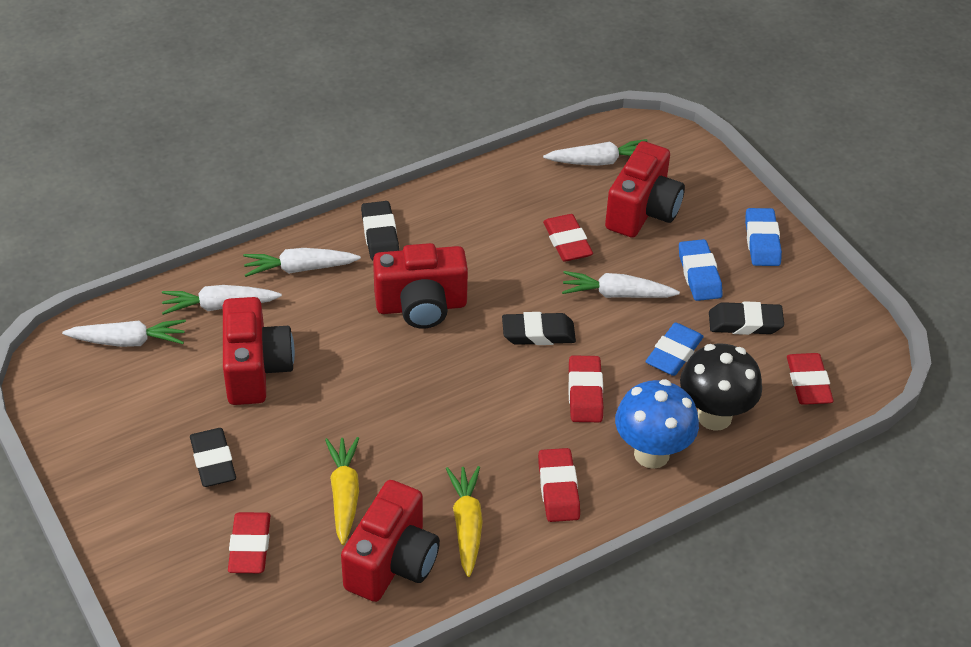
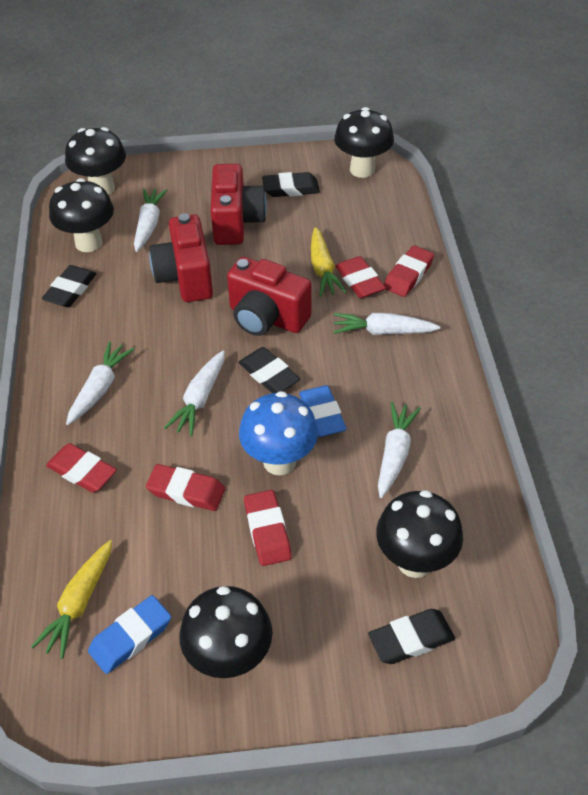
black mushroom: 1 -> 5
blue eraser: 3 -> 2
red camera: 4 -> 3

